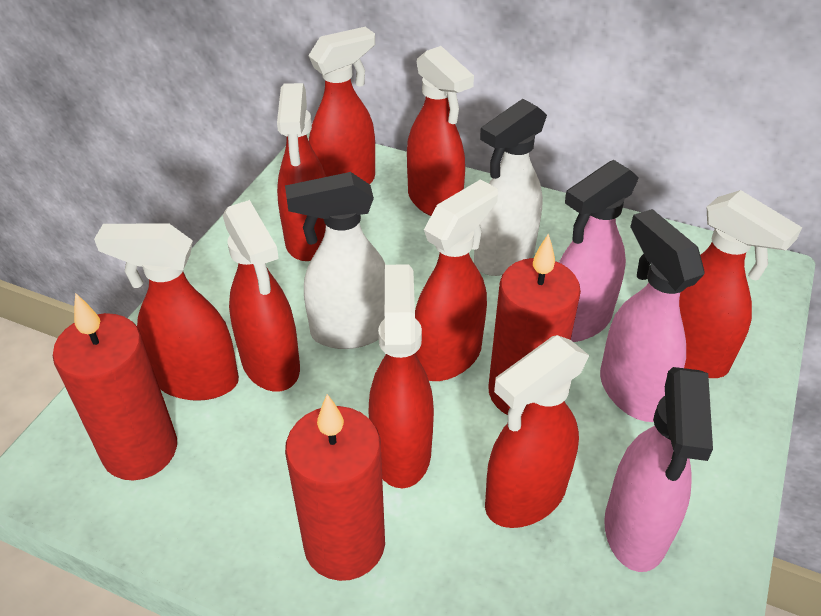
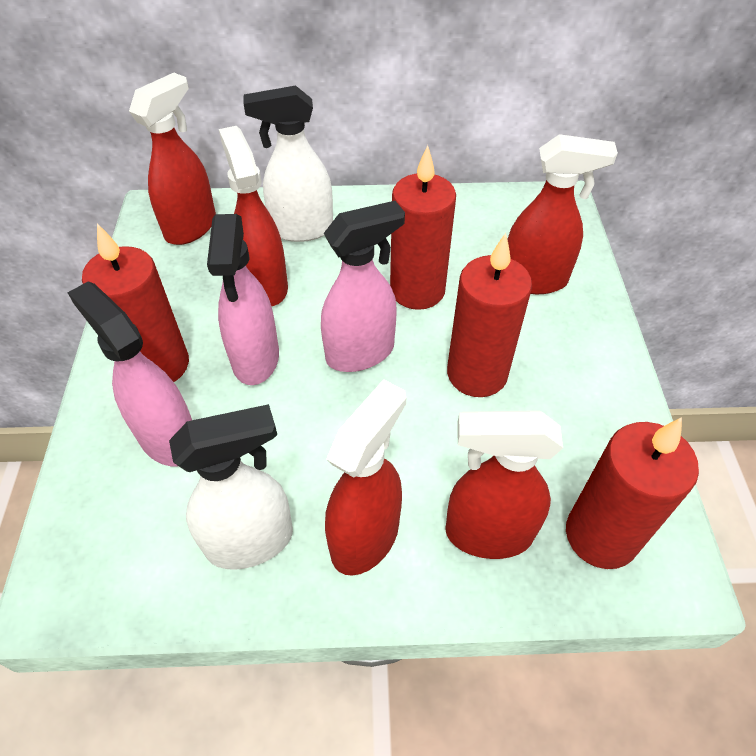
red candle: 3 -> 4
red spray bottle: 9 -> 5

